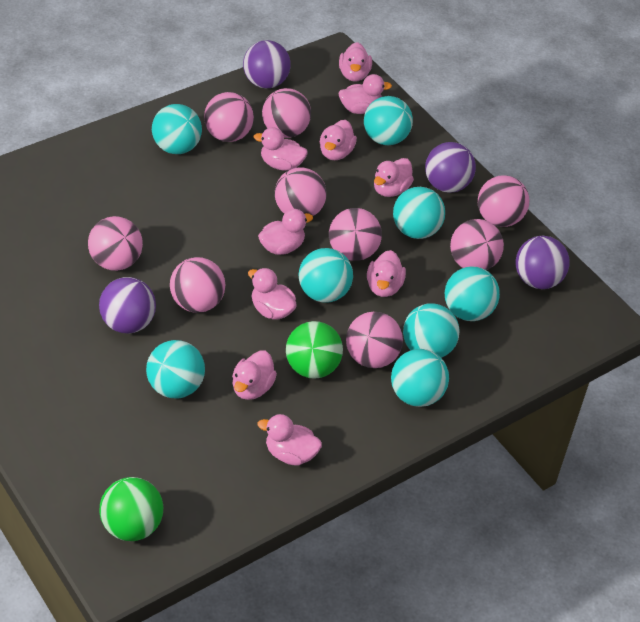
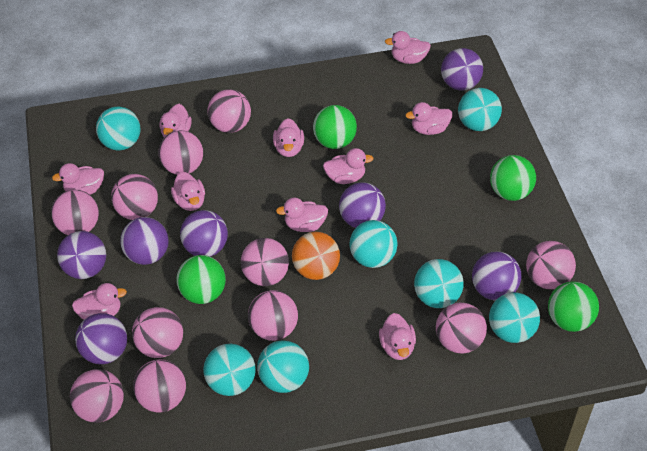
green ball: 2 -> 4
orange ball: 0 -> 1
pink ball: 9 -> 11
purple ball: 4 -> 7
turquoise ball: 8 -> 7

